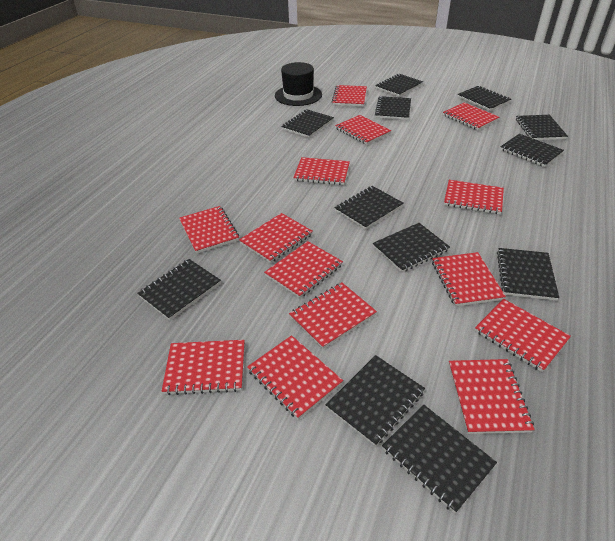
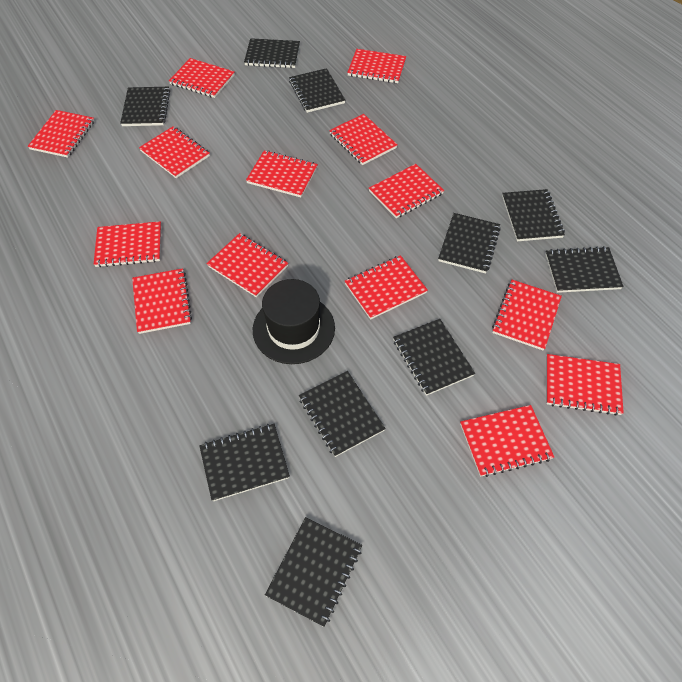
black notebook: 12 -> 10

